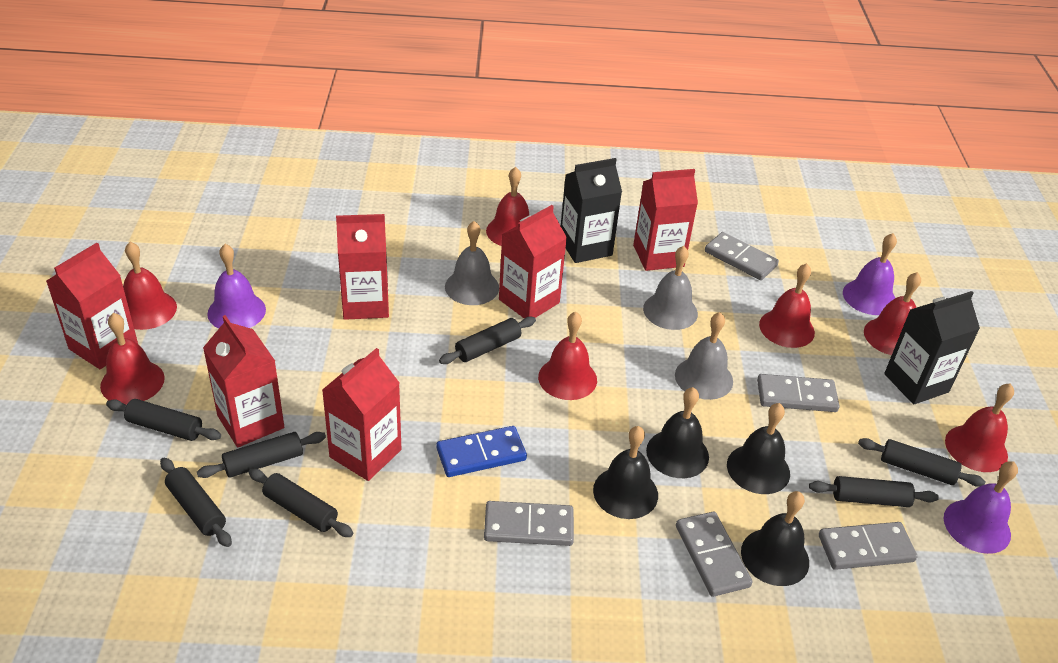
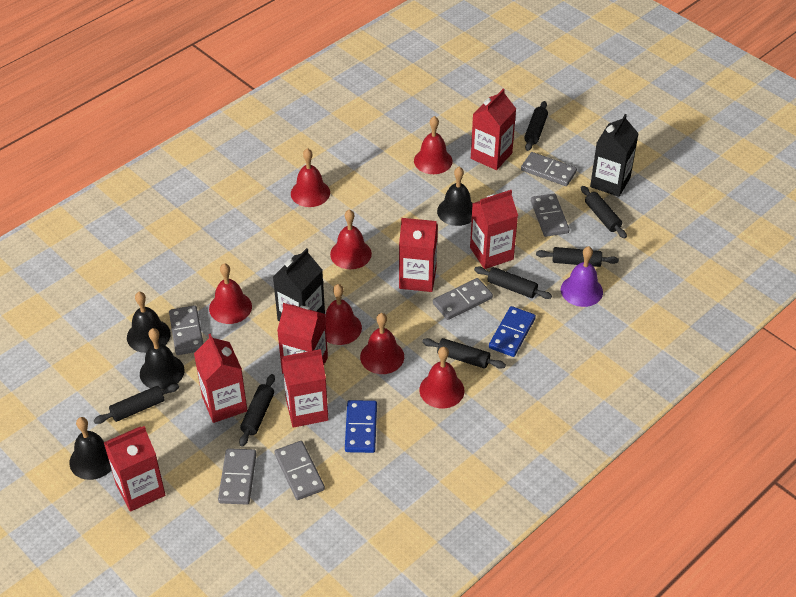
blue domino: 1 -> 2
grey bell: 3 -> 0
grey domino: 5 -> 6
purple bell: 3 -> 1
red carton: 6 -> 7

